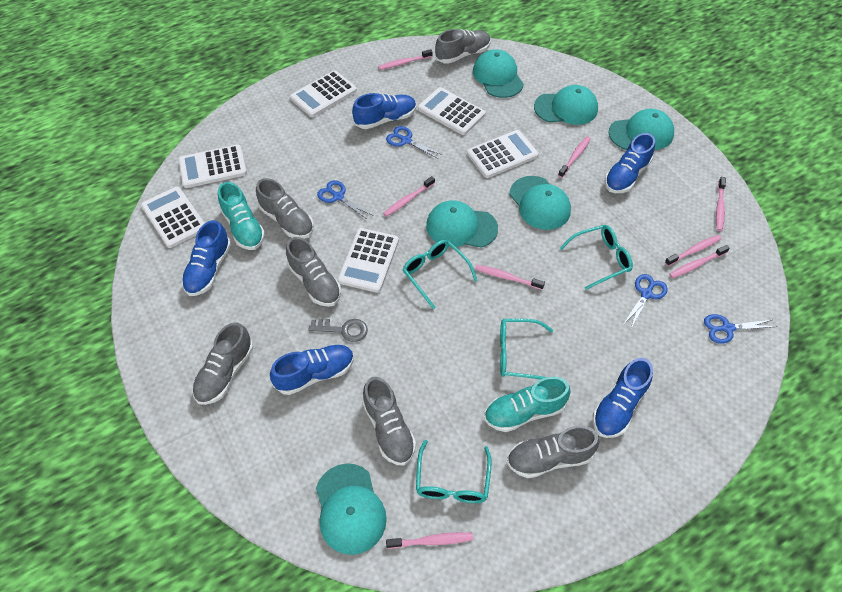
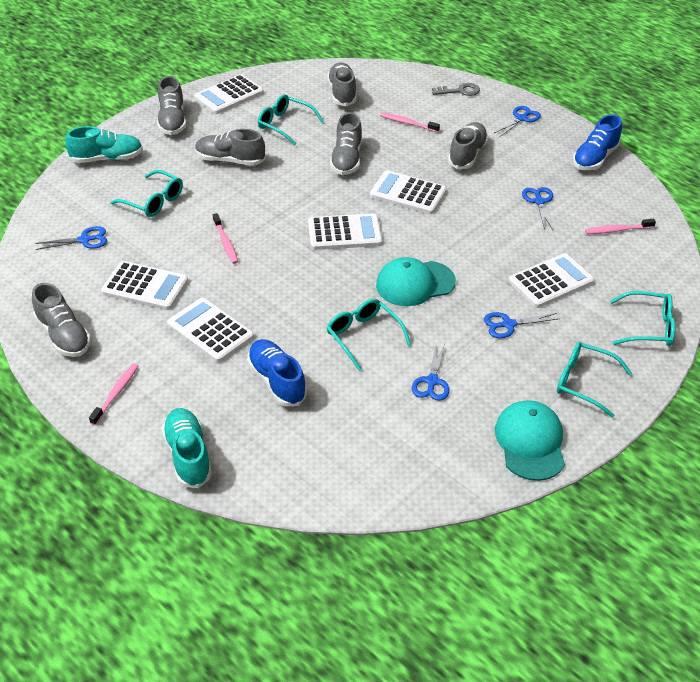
blue scissors: 4 -> 5
blue shoe: 5 -> 2
pink toothbrush: 8 -> 4
turquoise cap: 6 -> 2
turquoise glasses: 4 -> 5

